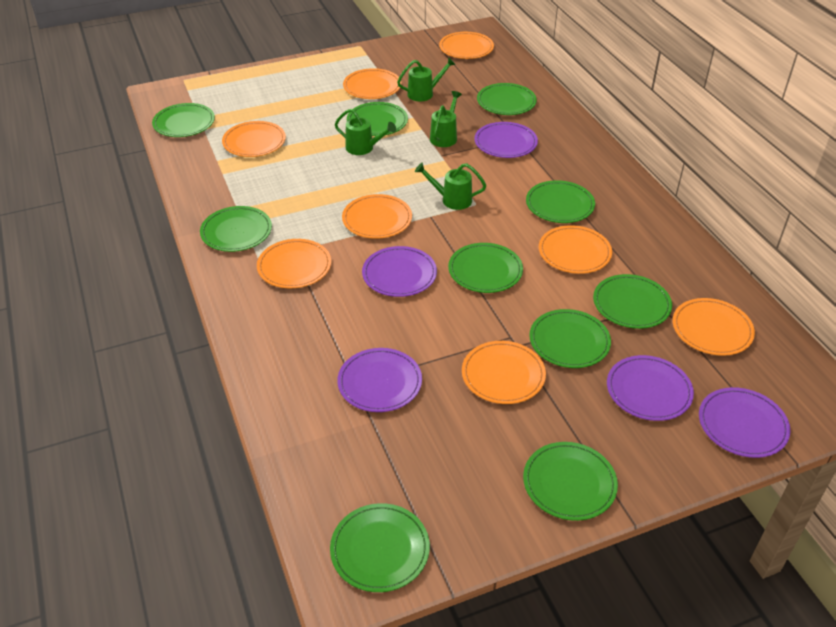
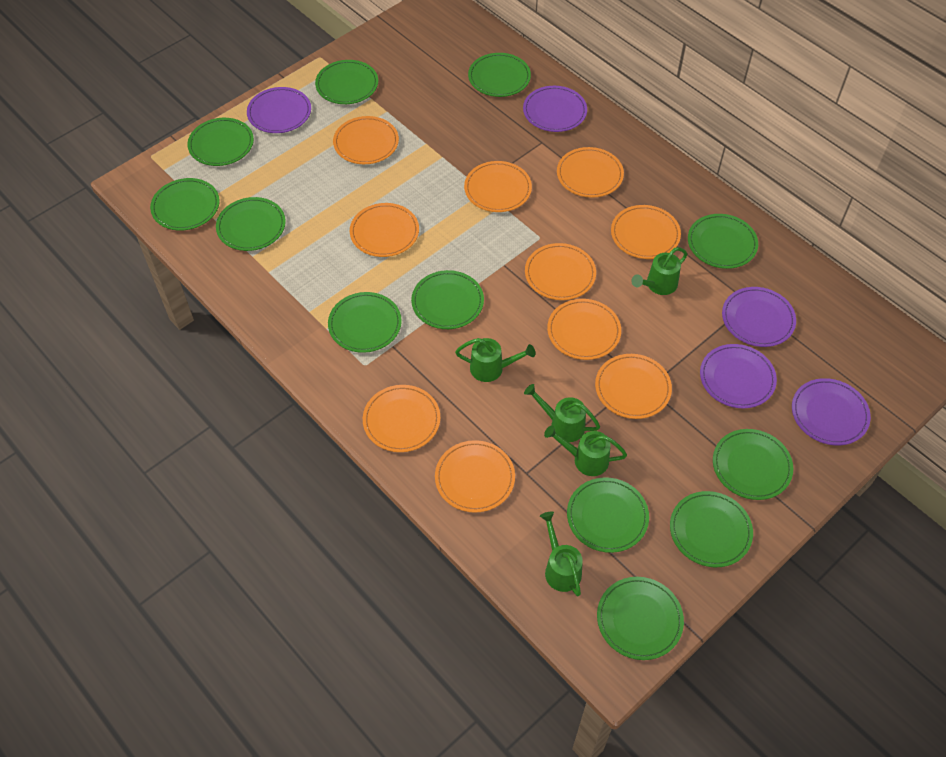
green plate: 10 -> 12
green watering can: 4 -> 5
orange plate: 8 -> 10

